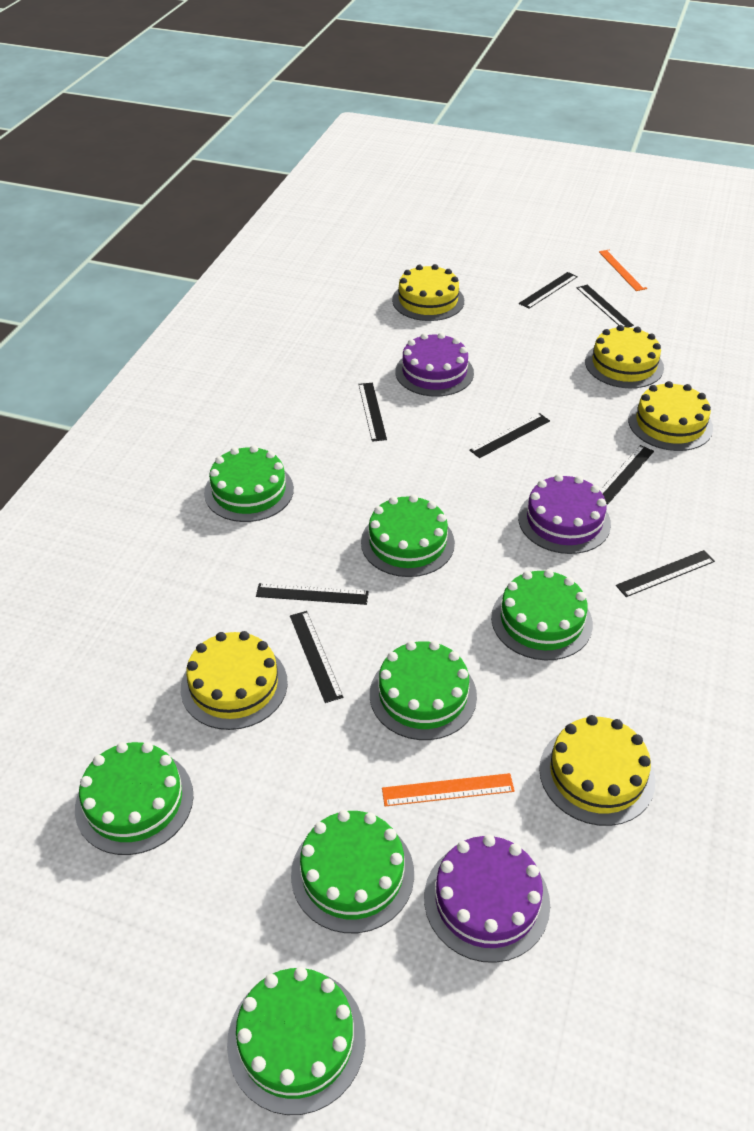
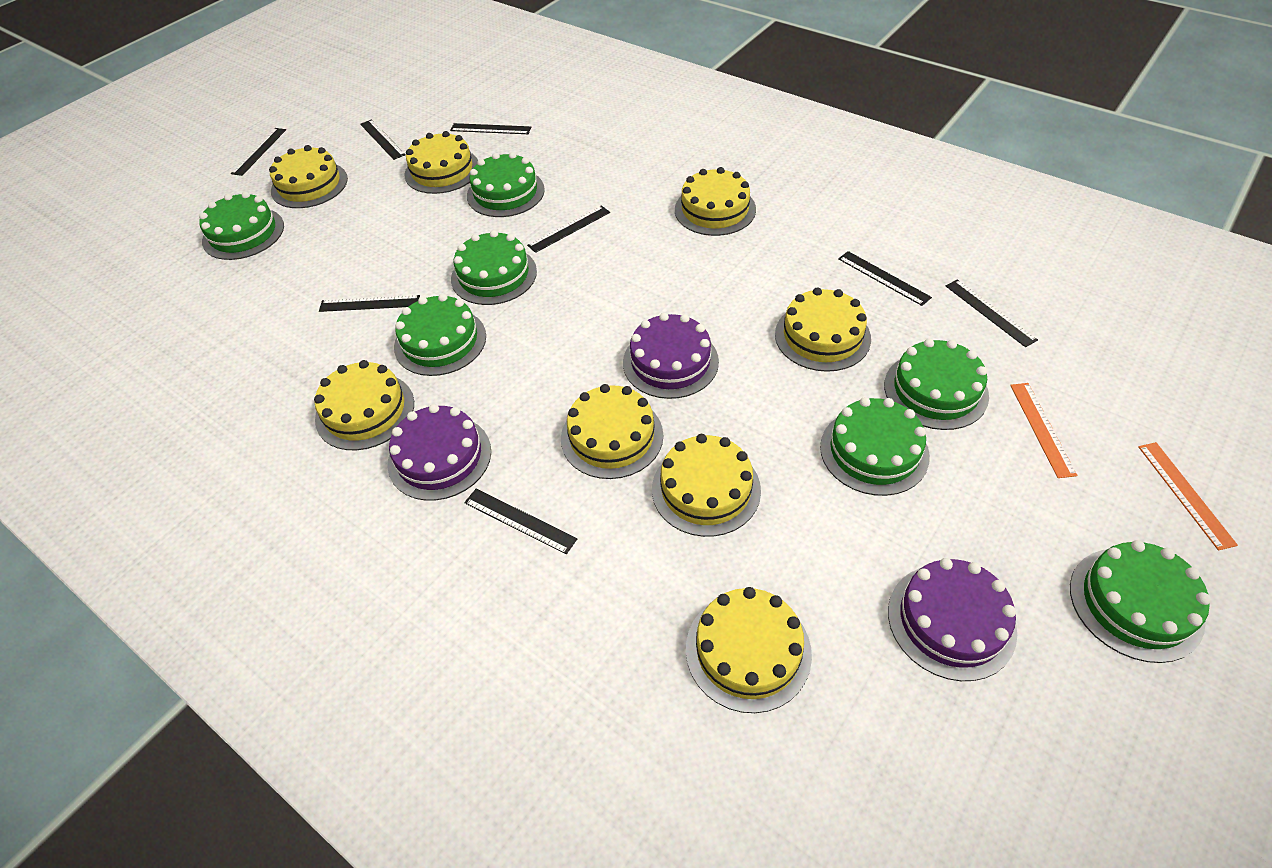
yellow cake: 5 -> 8

